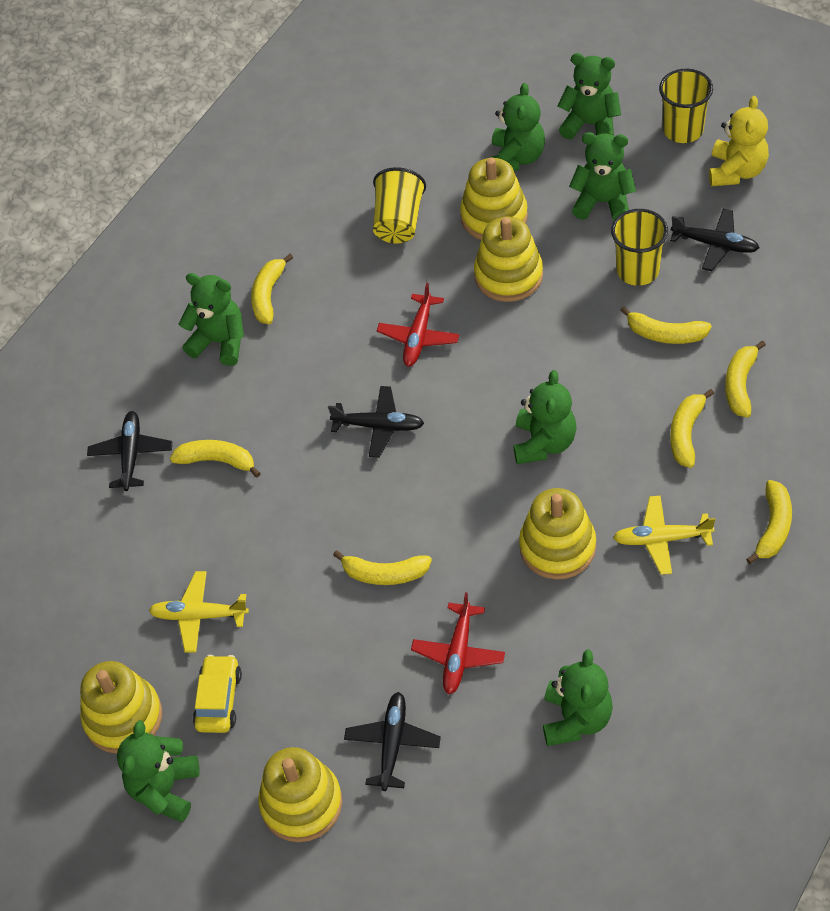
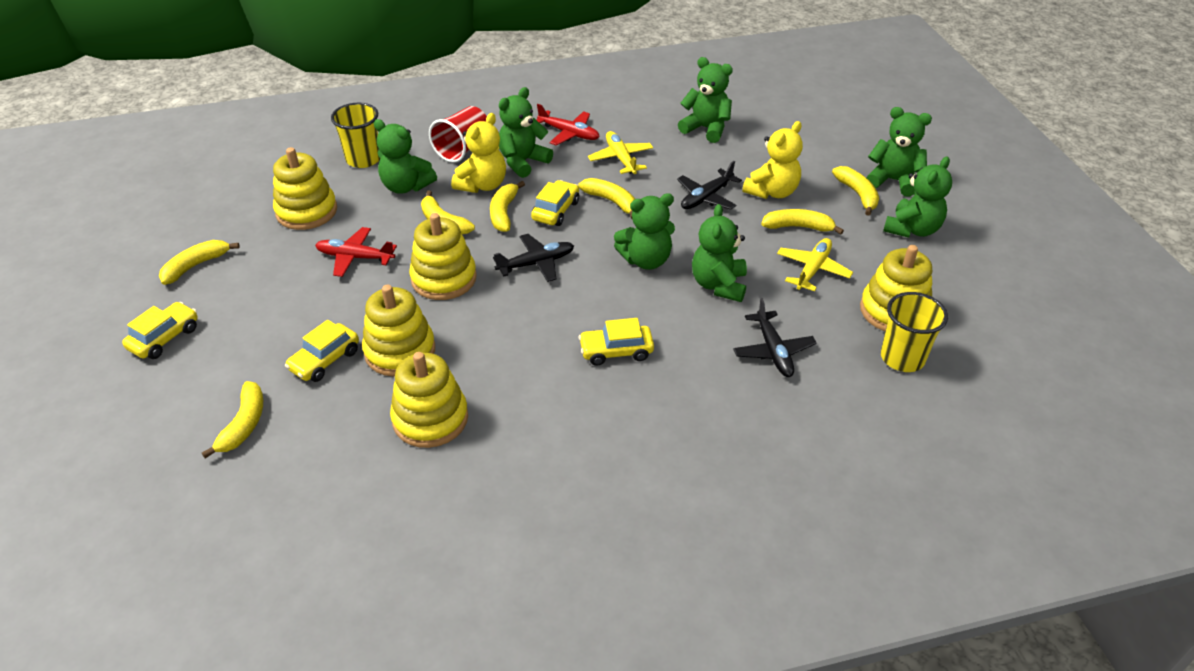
black plane: 4 -> 3
red cup: 0 -> 1
yellow car: 1 -> 4
yellow cup: 3 -> 2
yellow teddy bear: 1 -> 2

